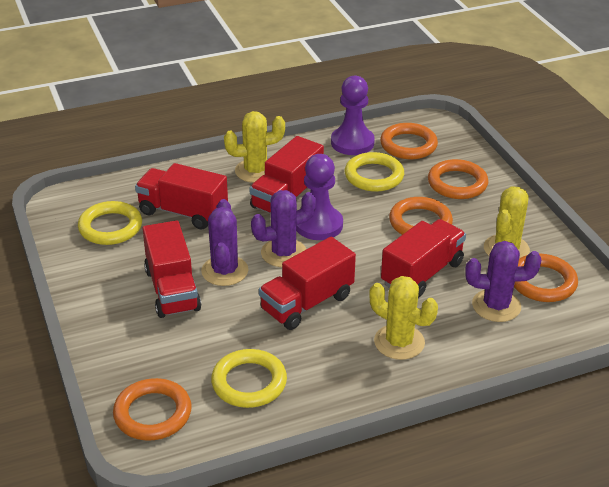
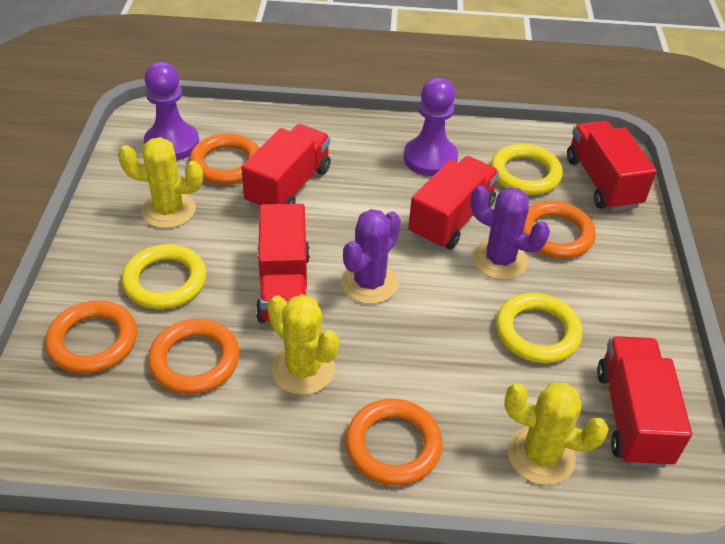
purple cactus: 3 -> 2

